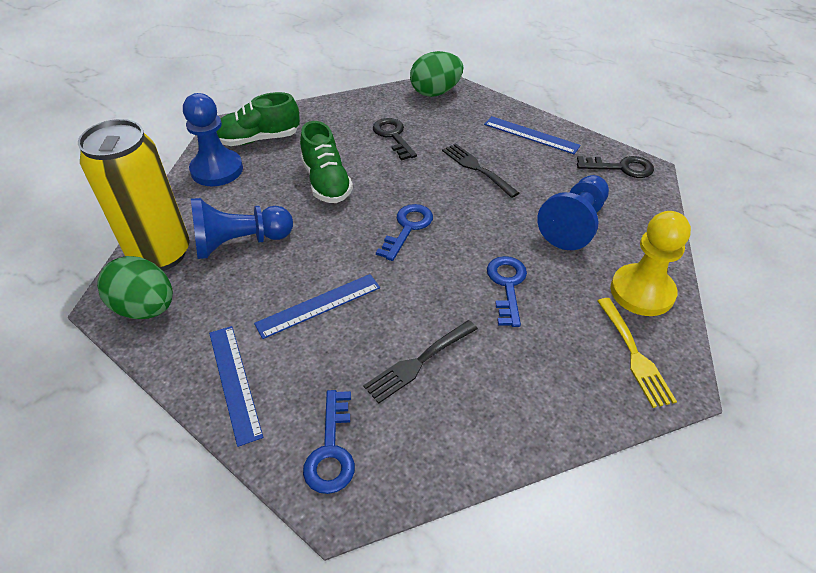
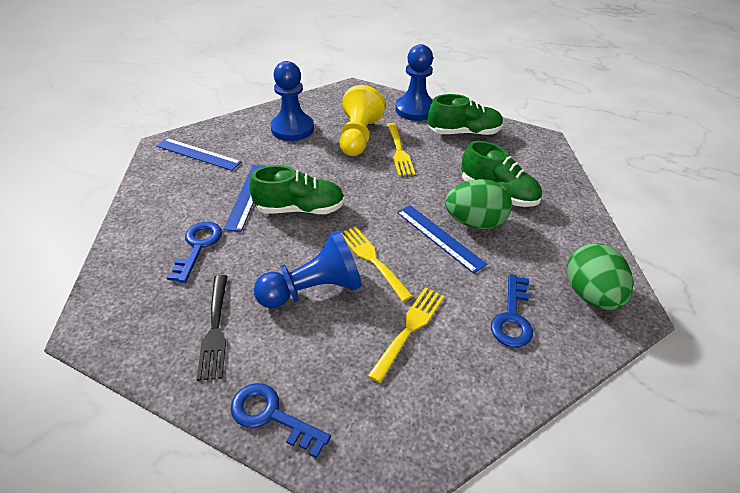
black fork: 2 -> 1
black key: 2 -> 0
green shoe: 2 -> 3
yellow can: 1 -> 0
yellow fork: 1 -> 3

